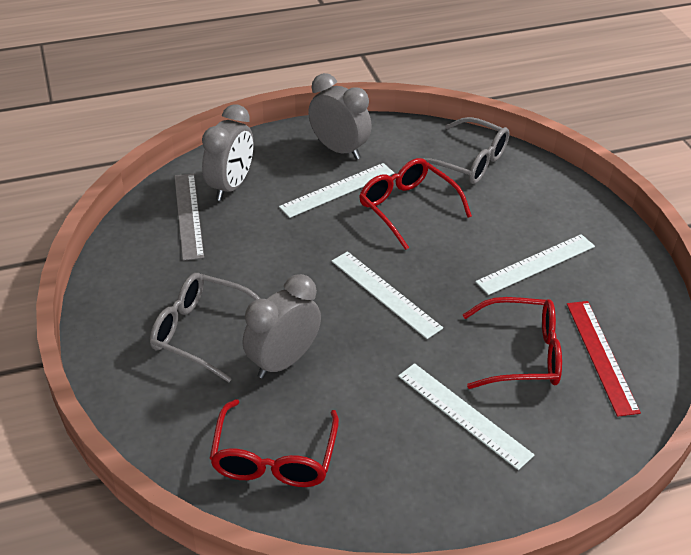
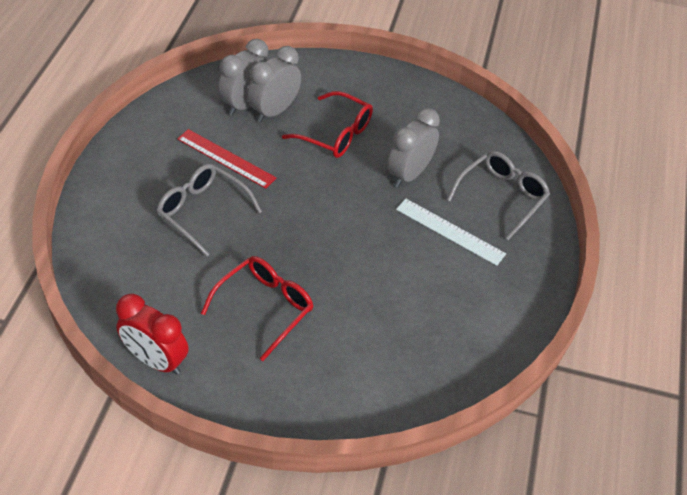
grey ruler: 1 -> 0
red clock: 0 -> 1
red glasses: 3 -> 2
white ruler: 4 -> 1

